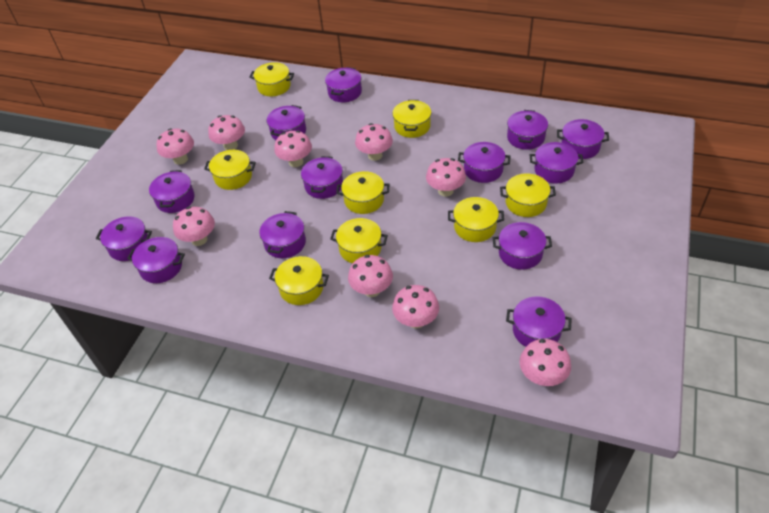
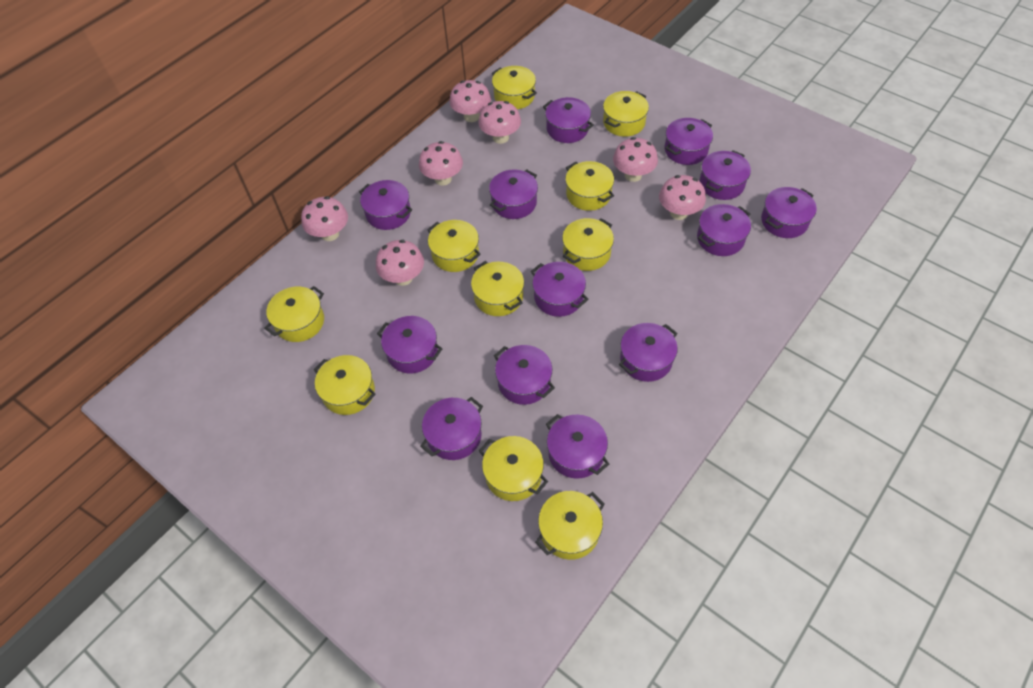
pink mushroom: 9 -> 7
yellow pot: 8 -> 10

